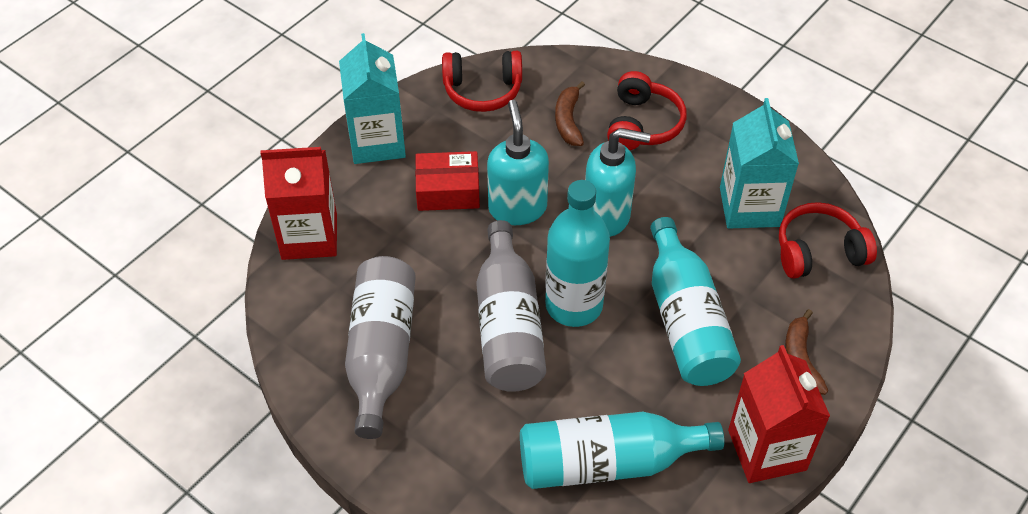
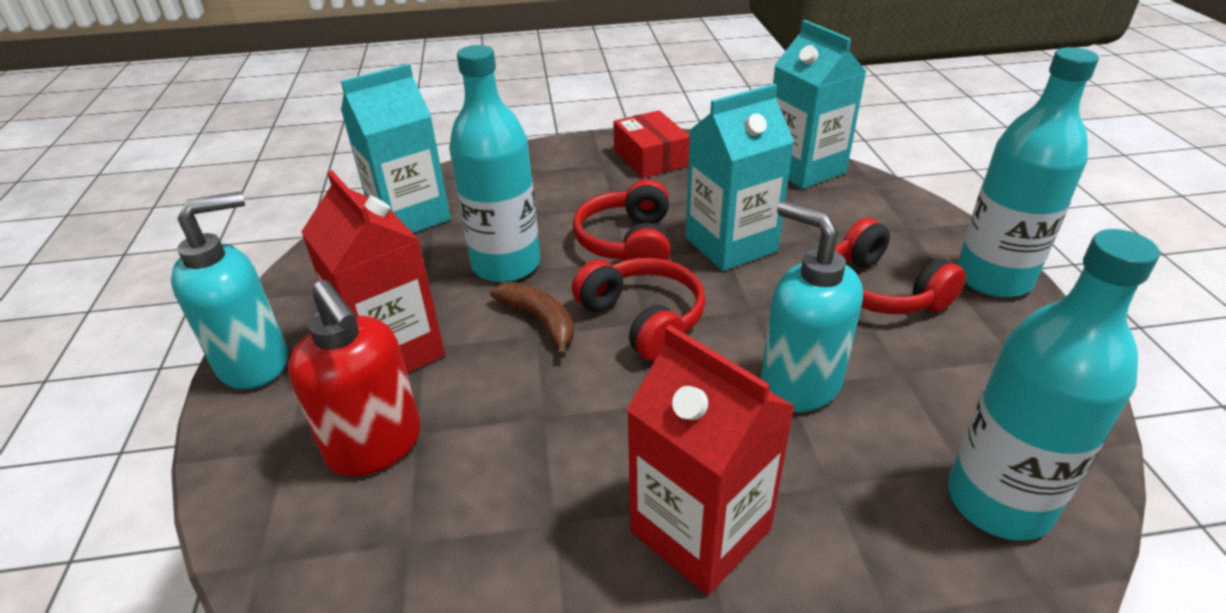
brown banana: 2 -> 1
grey bottle: 2 -> 0
red soap dispenser: 0 -> 1
turquoise carton: 2 -> 3

